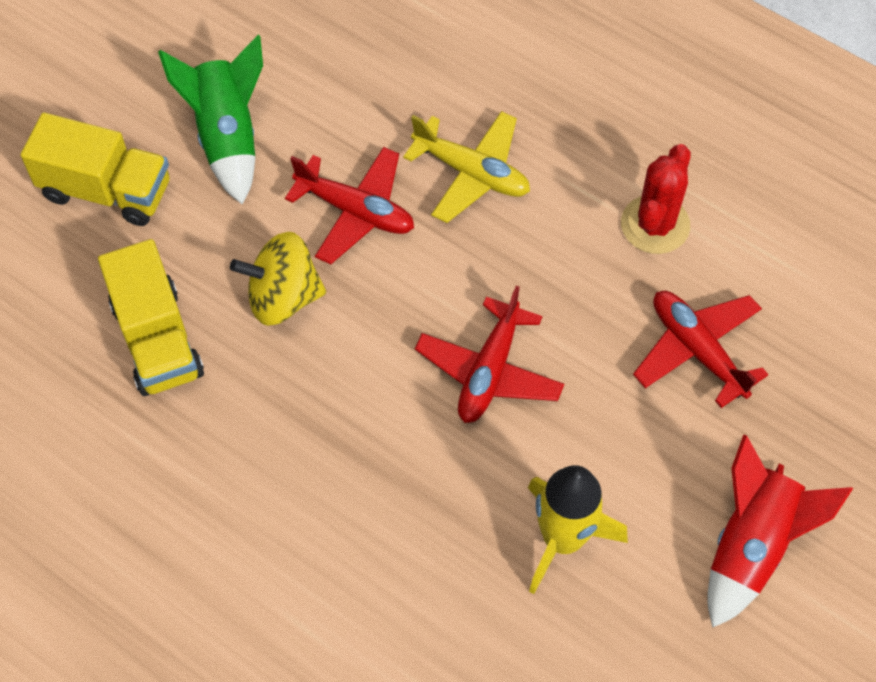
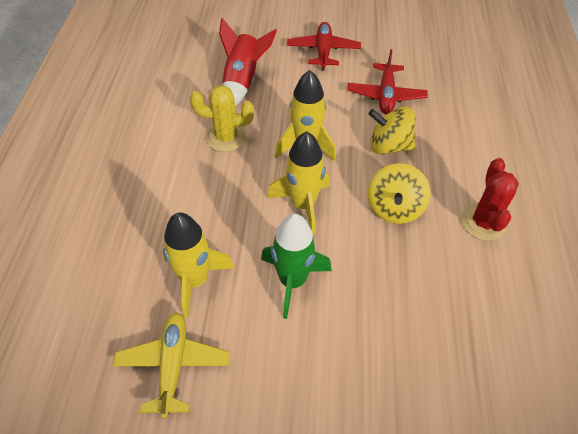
red plane: 3 -> 2
yellow cactus: 0 -> 1
yellow rocket: 1 -> 3
yellow spinning top: 1 -> 2
yellow truck: 2 -> 0

